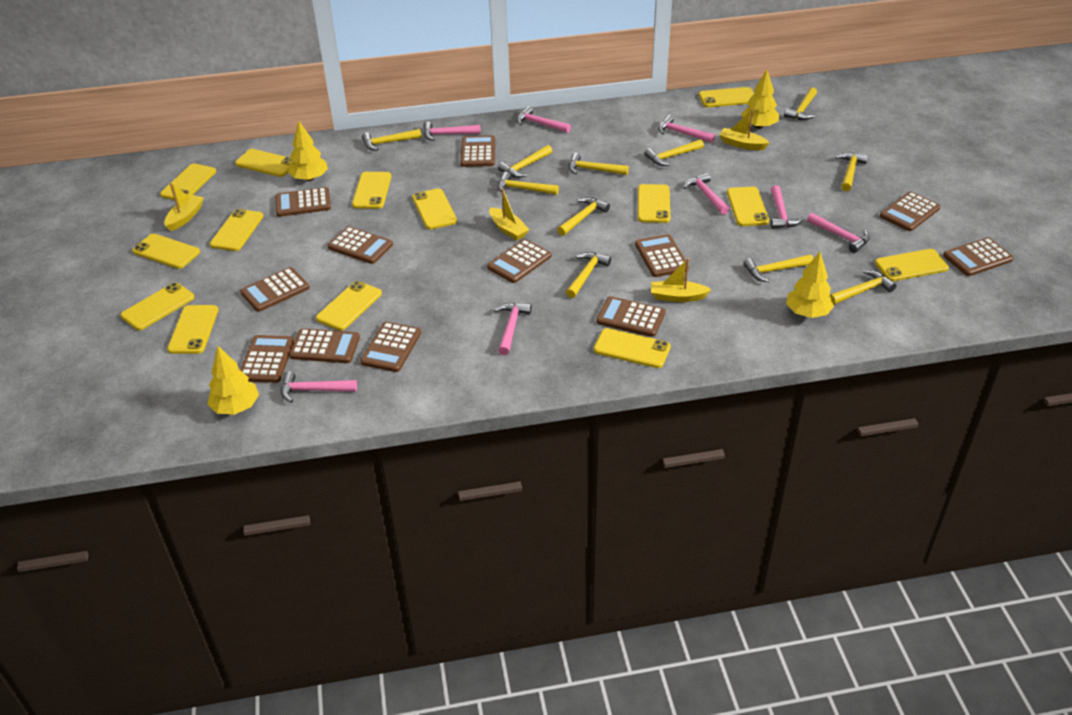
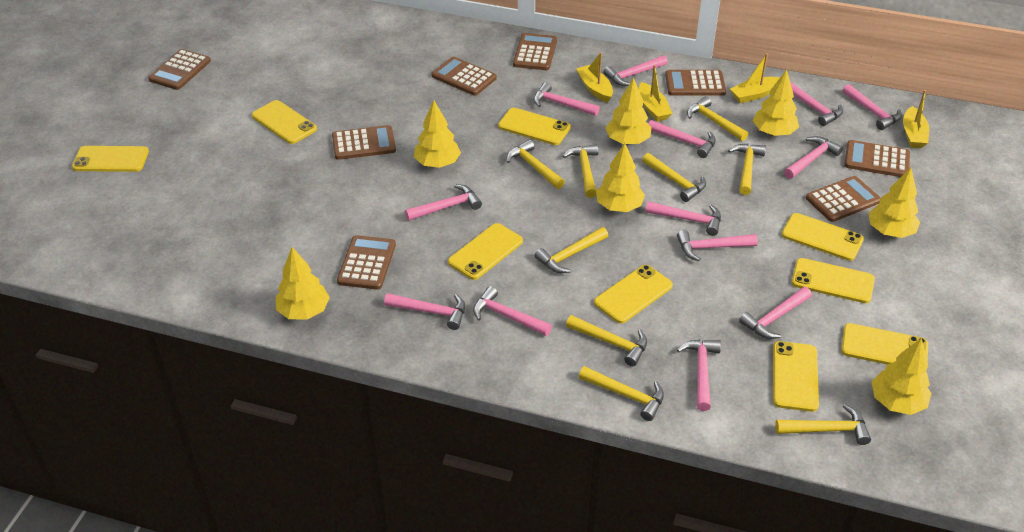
brown calculator: 12 -> 8
pink hammer: 8 -> 13
yellow hammer: 11 -> 9
yellow phone: 14 -> 9
yellow tree: 4 -> 7

